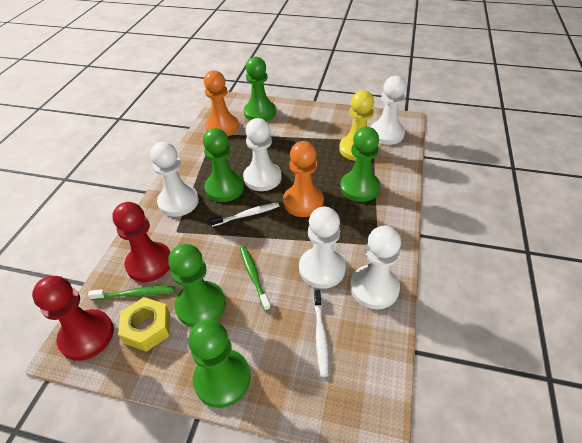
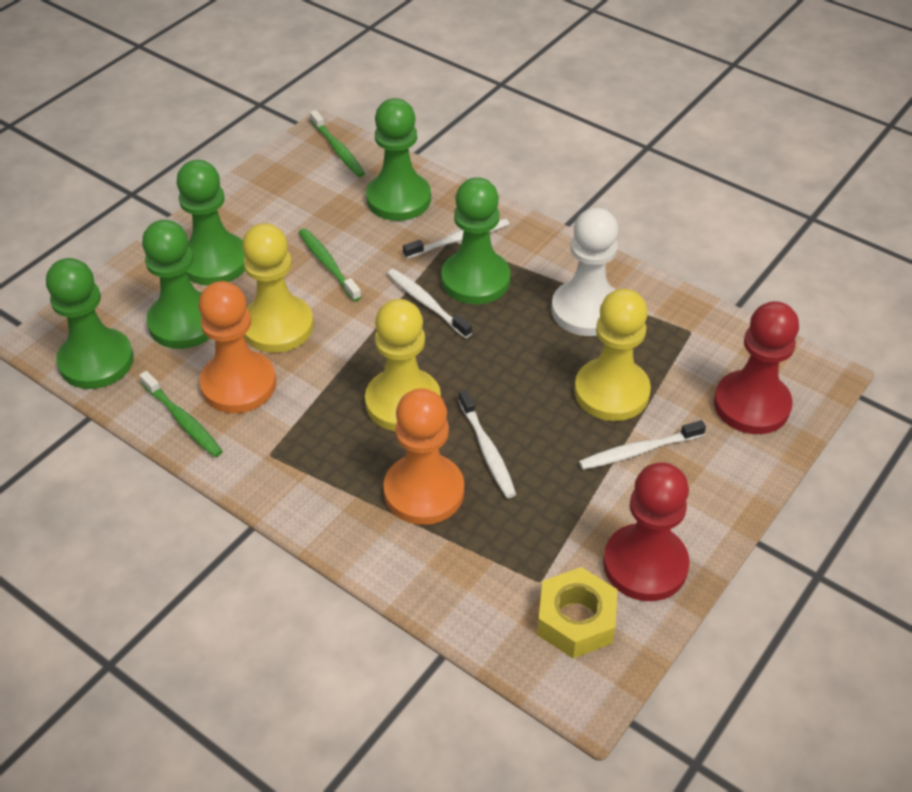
green toothbrush: 2 -> 3
white pawn: 5 -> 1
white toothbrush: 2 -> 4
yellow pawn: 1 -> 3

